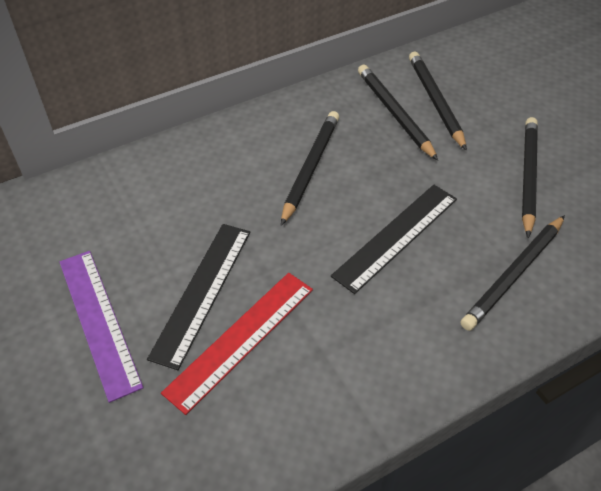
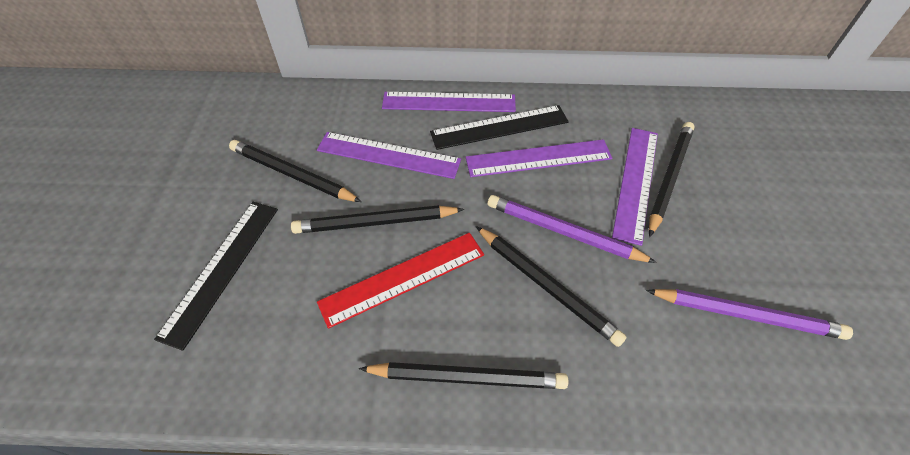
purple pencil: 0 -> 2
purple ruler: 1 -> 4

